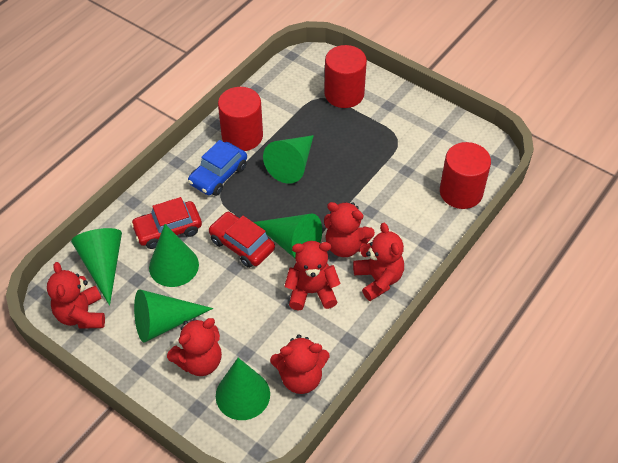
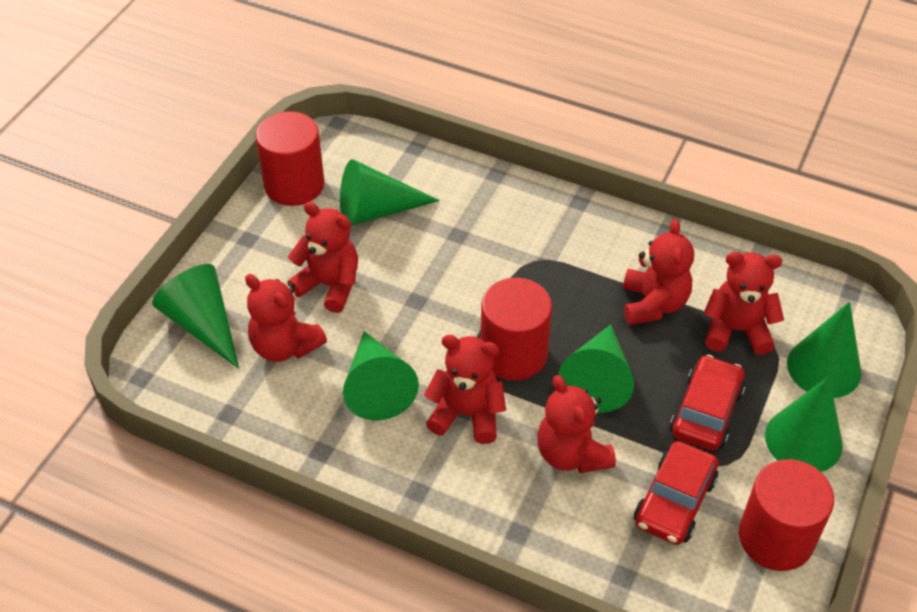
blue car: 1 -> 0

